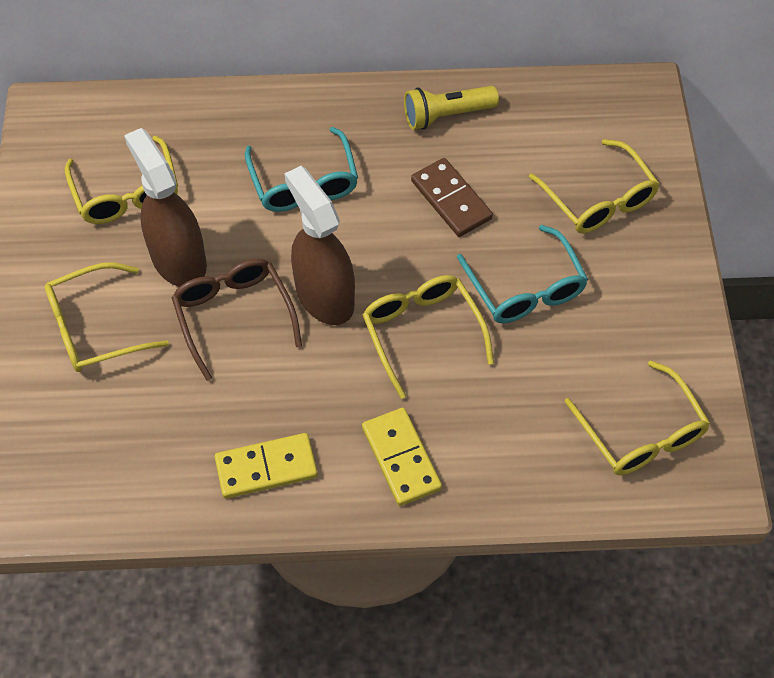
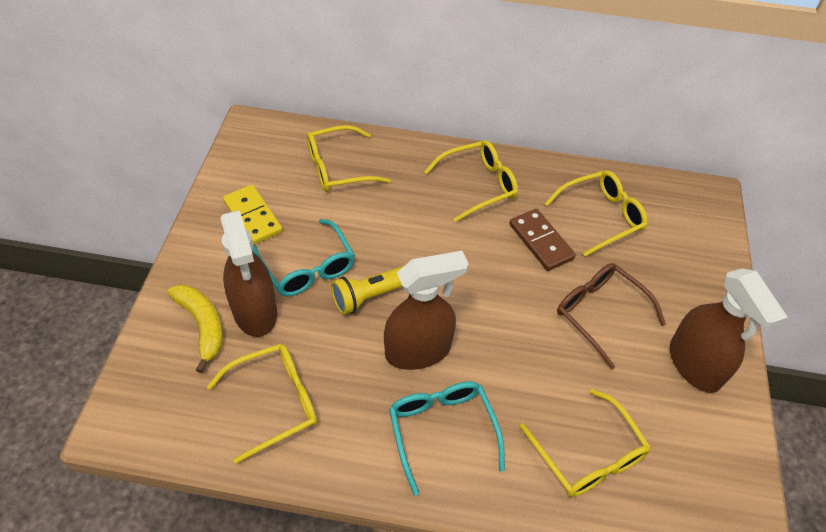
brown spray bottle: 2 -> 3
yellow banana: 0 -> 1
yellow domino: 2 -> 1

